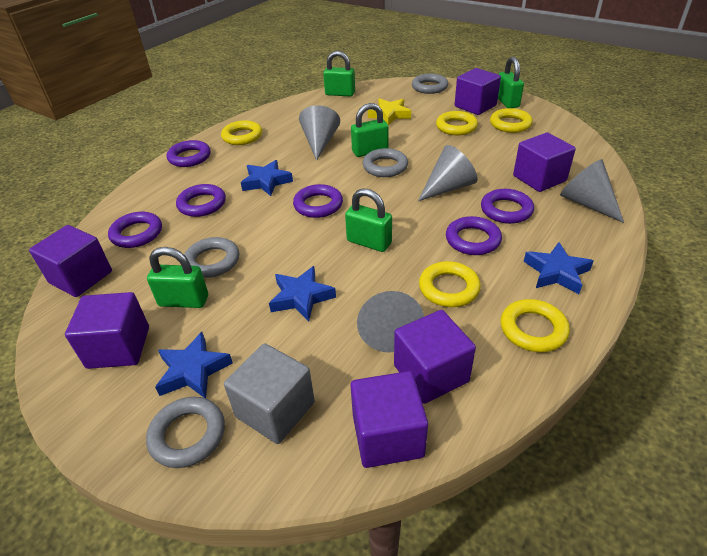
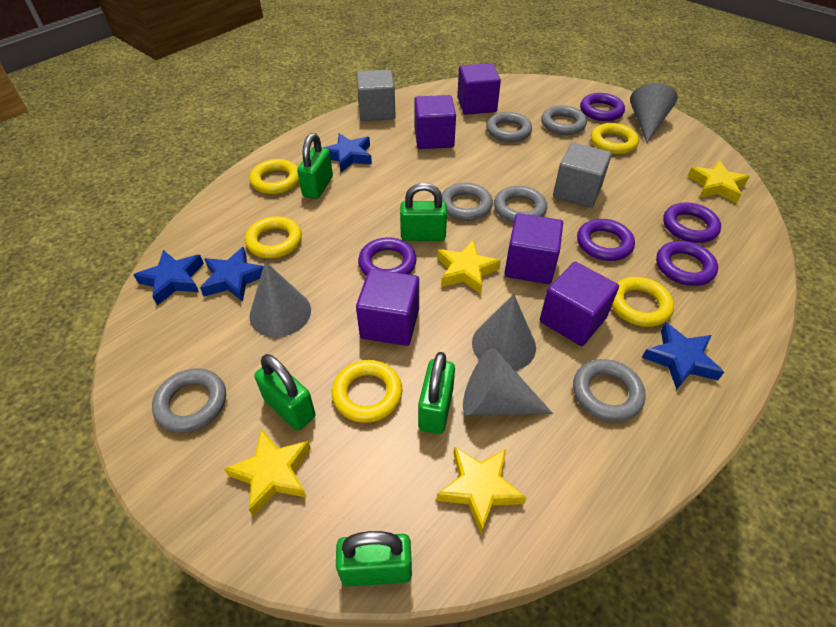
grey cube: 1 -> 2
grey ring: 4 -> 6
purple cube: 6 -> 5
purple ring: 6 -> 5
yellow star: 1 -> 4

